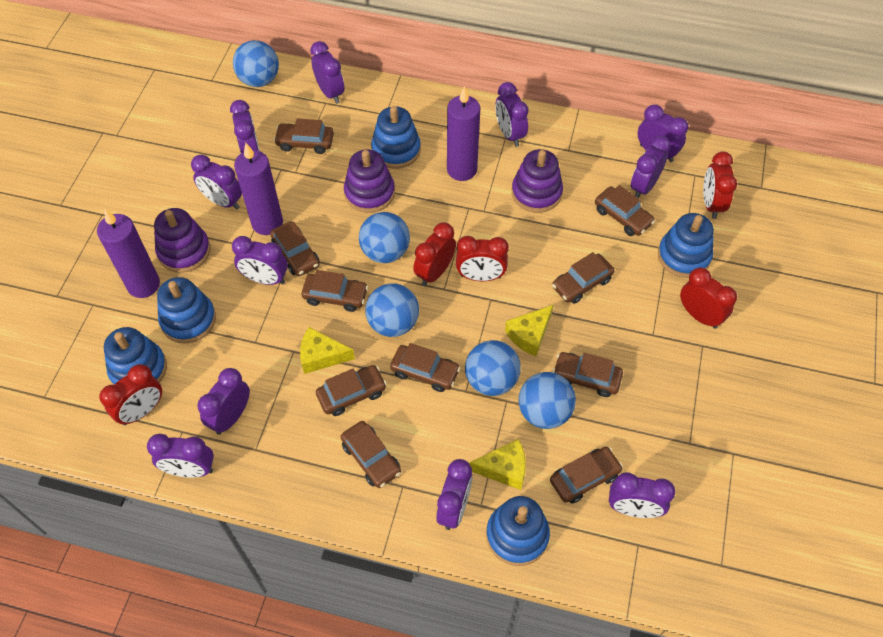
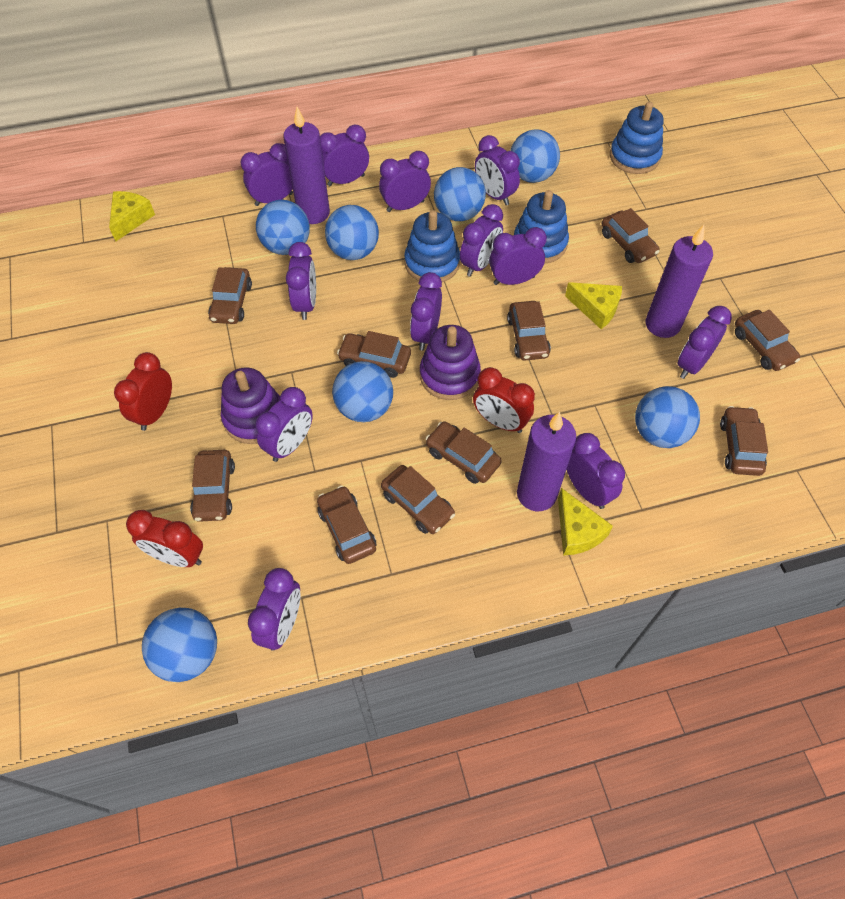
blue ball: 5 -> 7
blue stacking toy: 5 -> 3
purple clock: 11 -> 12
purple stacking toy: 3 -> 2
red clock: 5 -> 3

